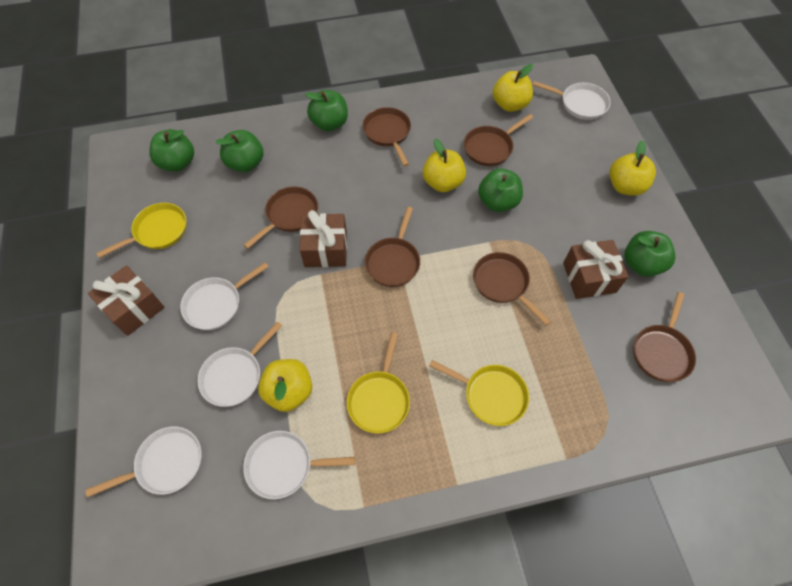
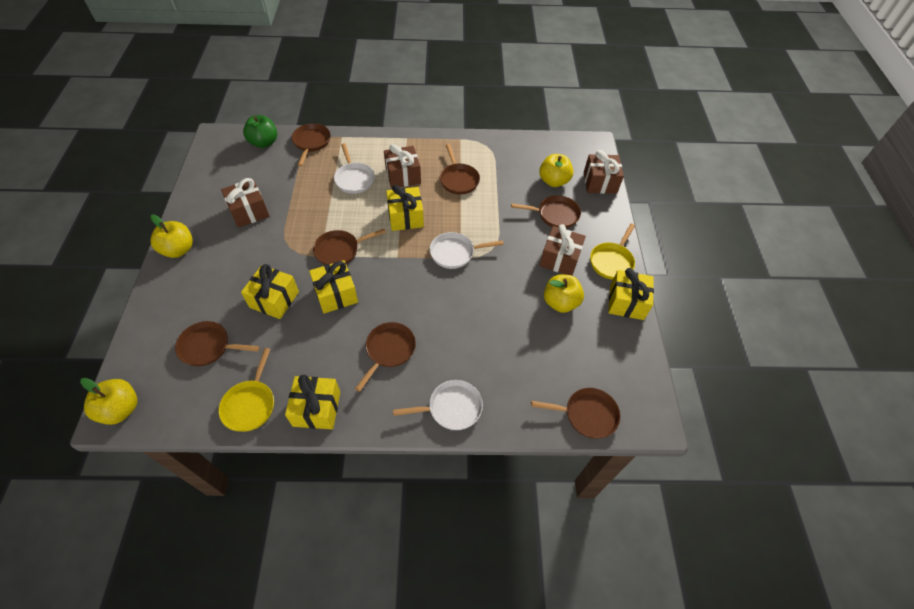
brown gift: 3 -> 4
brown pan: 6 -> 7
green apple: 5 -> 1
white pan: 5 -> 3
yellow gift: 0 -> 5
yellow pan: 3 -> 2

